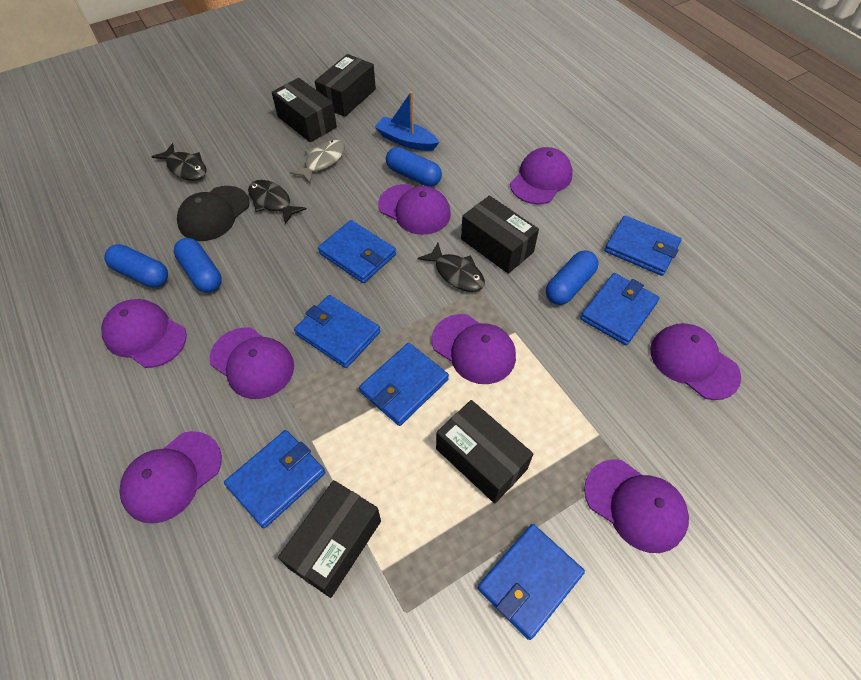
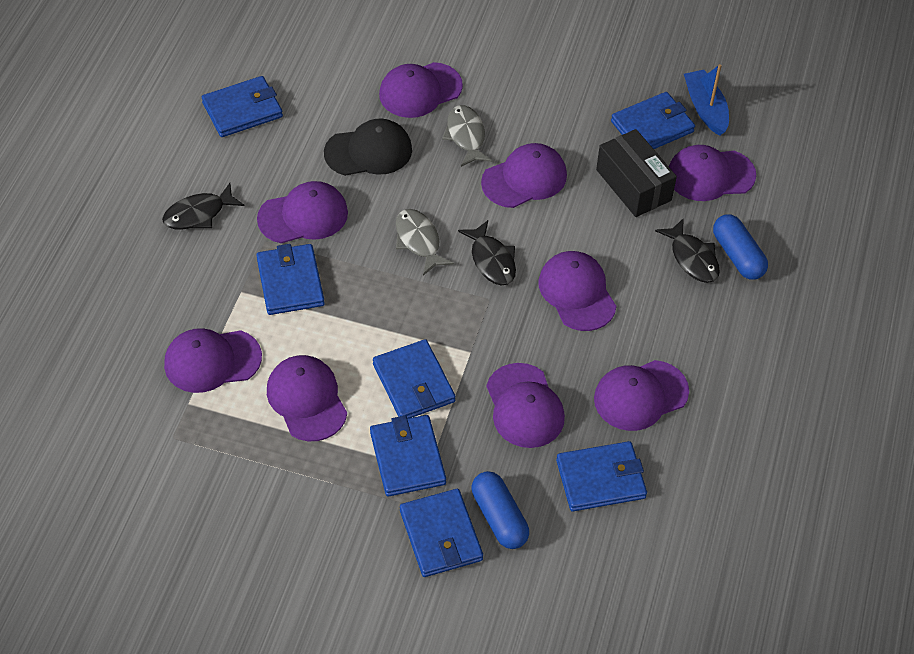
black box: 5 -> 1
blue capsule: 4 -> 2
grey fish: 1 -> 2
purple cap: 8 -> 9

